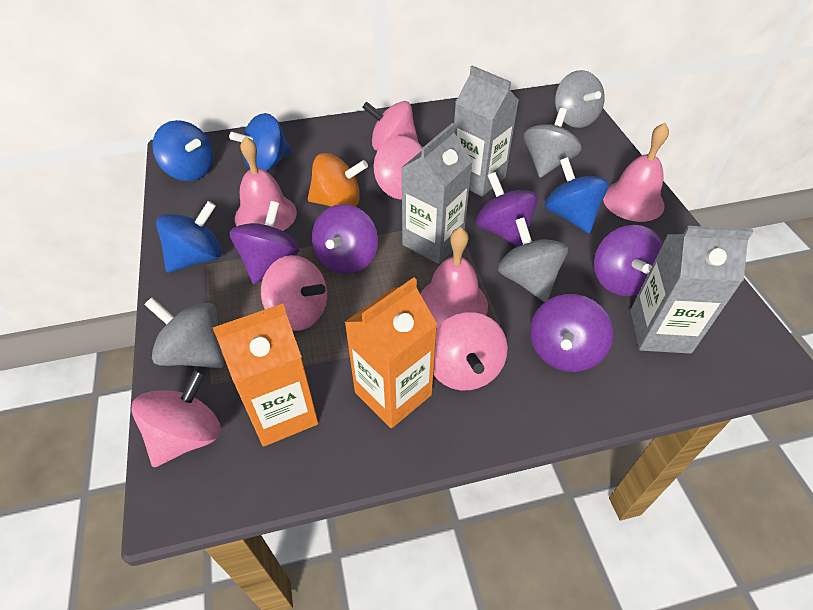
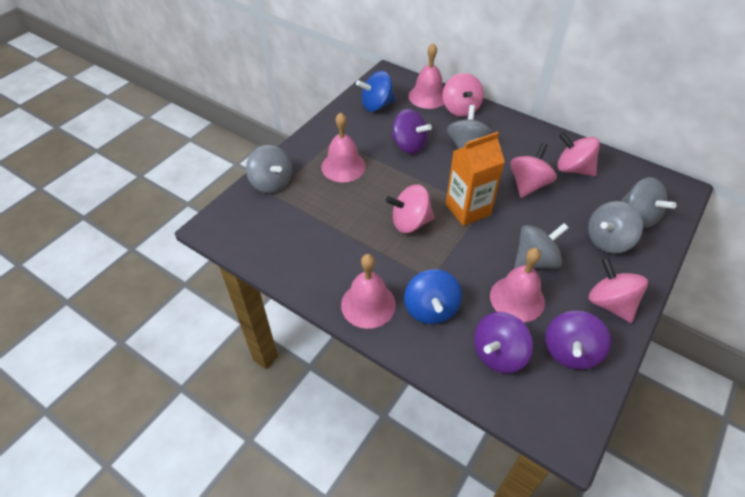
blue spinning top: 4 -> 2
grey carton: 3 -> 0
grey spinning top: 4 -> 5
orange carton: 2 -> 1
orange spinning top: 1 -> 0
pink bell: 3 -> 4
purple spinning top: 5 -> 3

